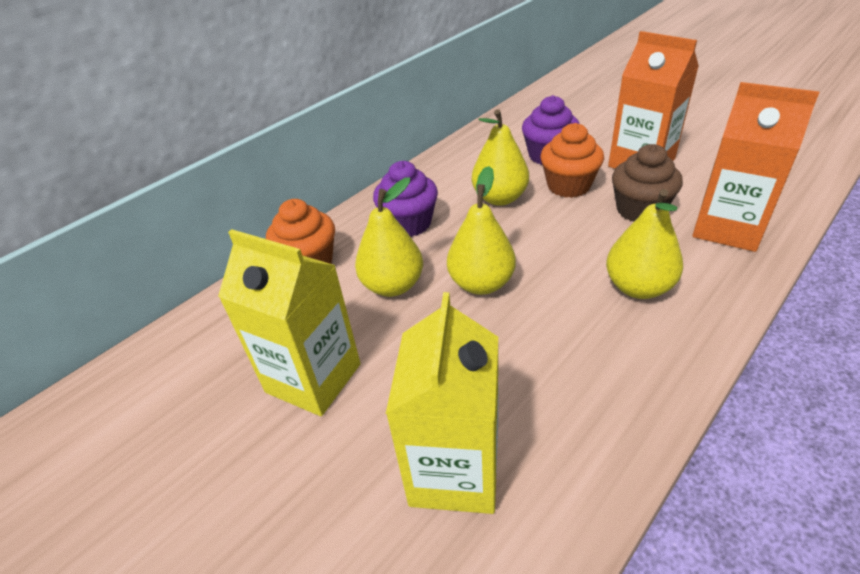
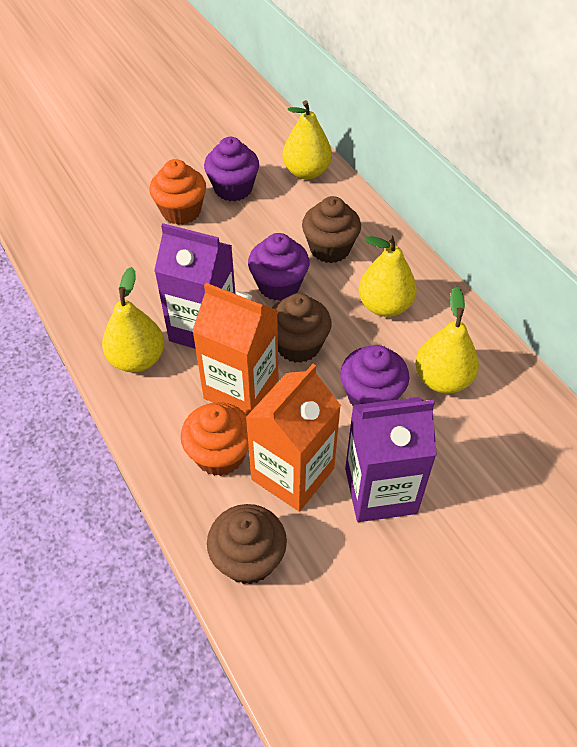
brown cupcake: 1 -> 3
purple carton: 0 -> 2
purple cupcake: 2 -> 3
yellow carton: 2 -> 0

